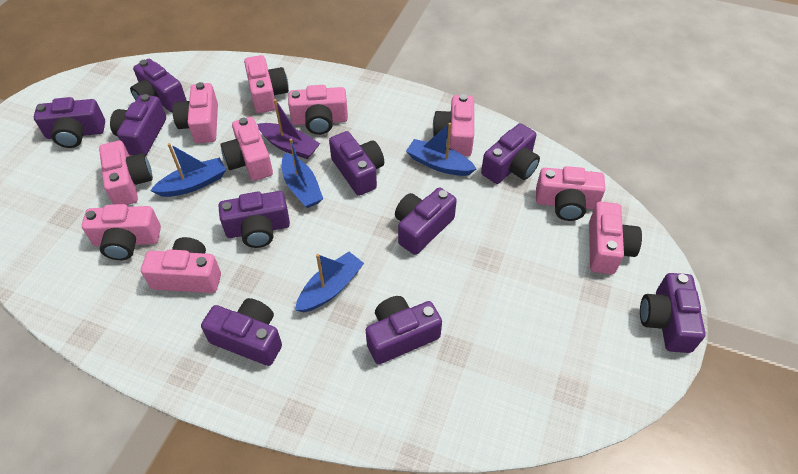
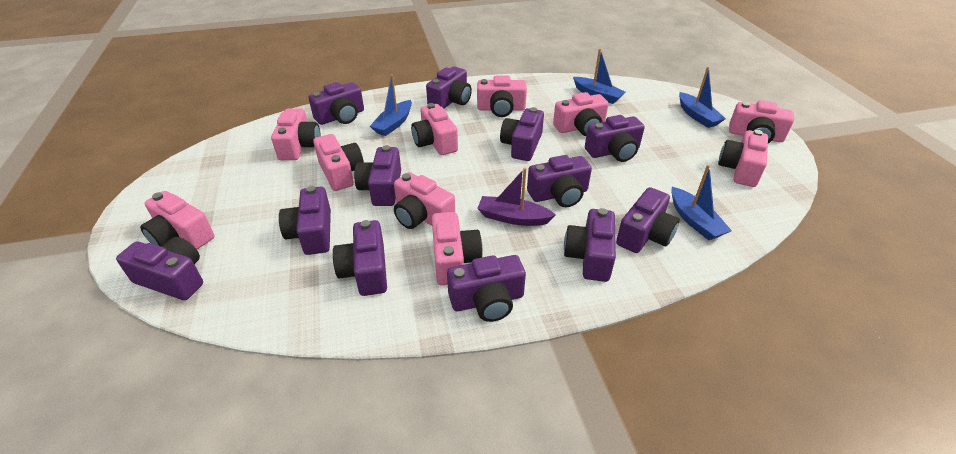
purple camera: 10 -> 12

